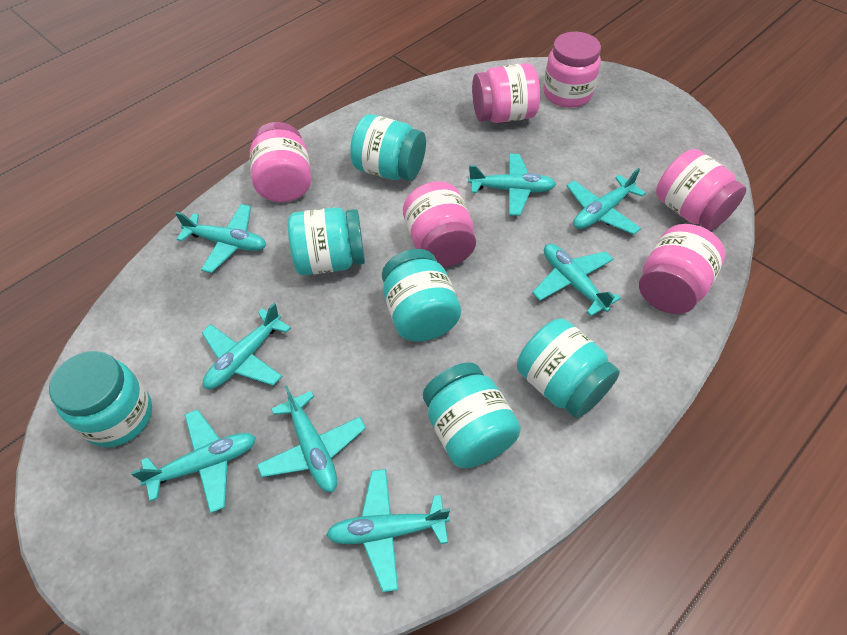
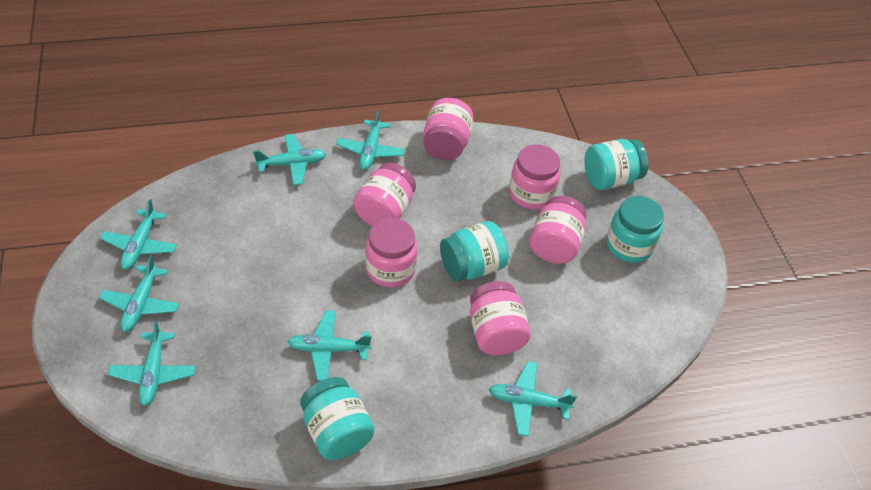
turquoise jar: 6 -> 4
turquoise plane: 8 -> 7

